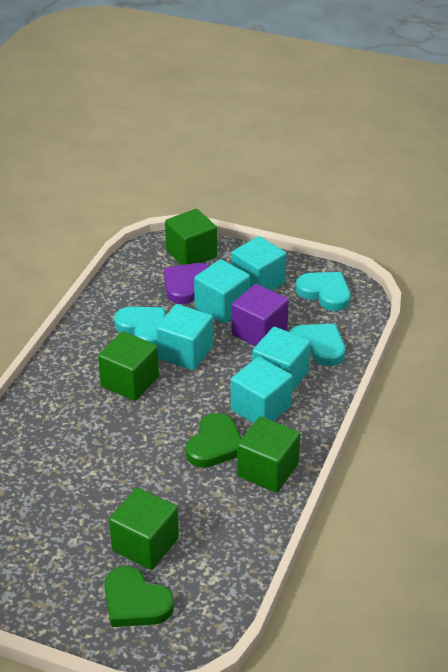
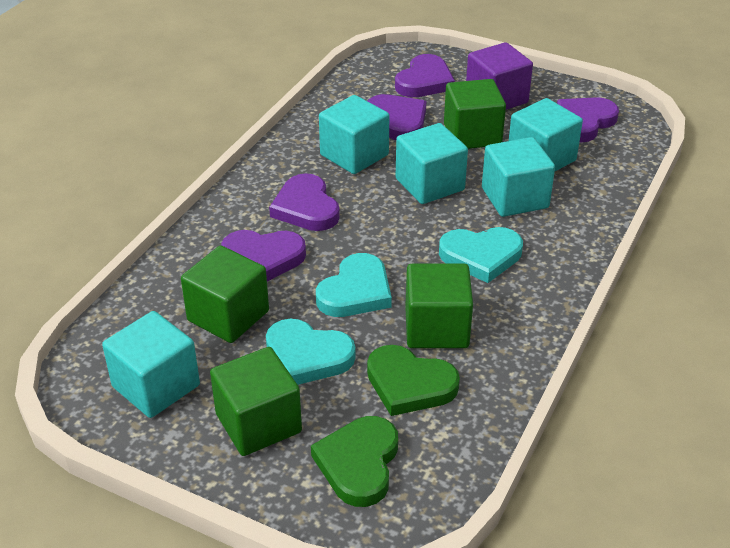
purple heart: 1 -> 5

